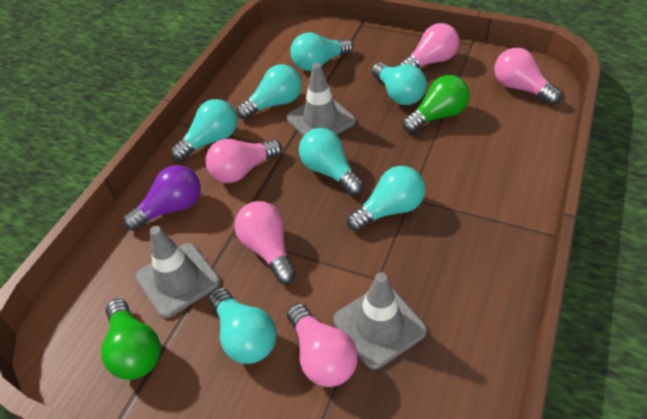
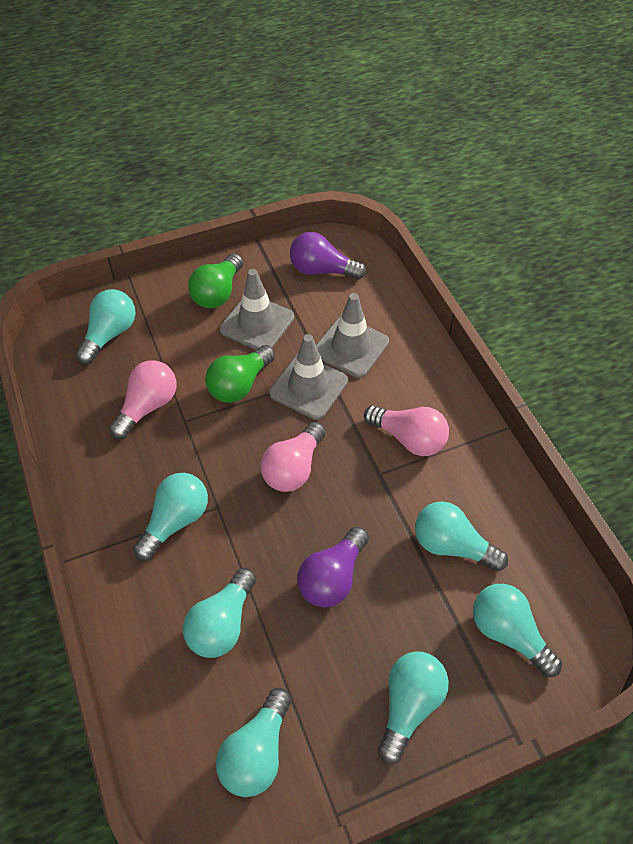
pink light bulb: 5 -> 3
purple light bulb: 1 -> 2

